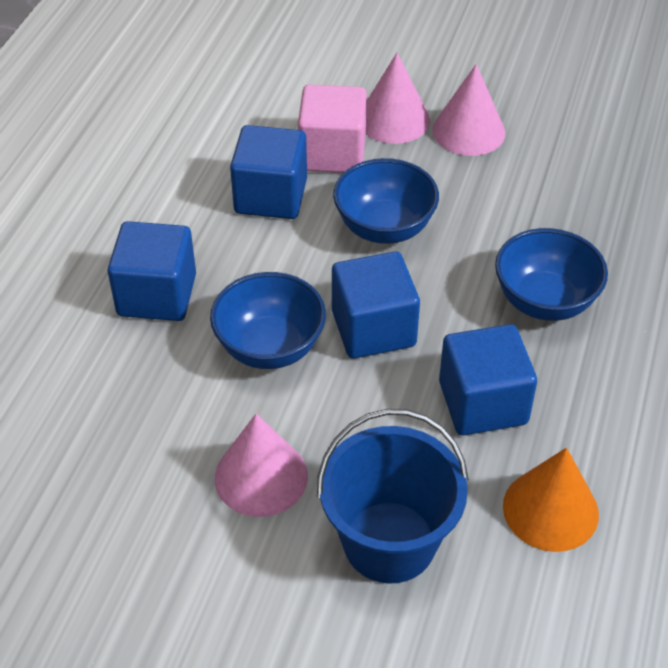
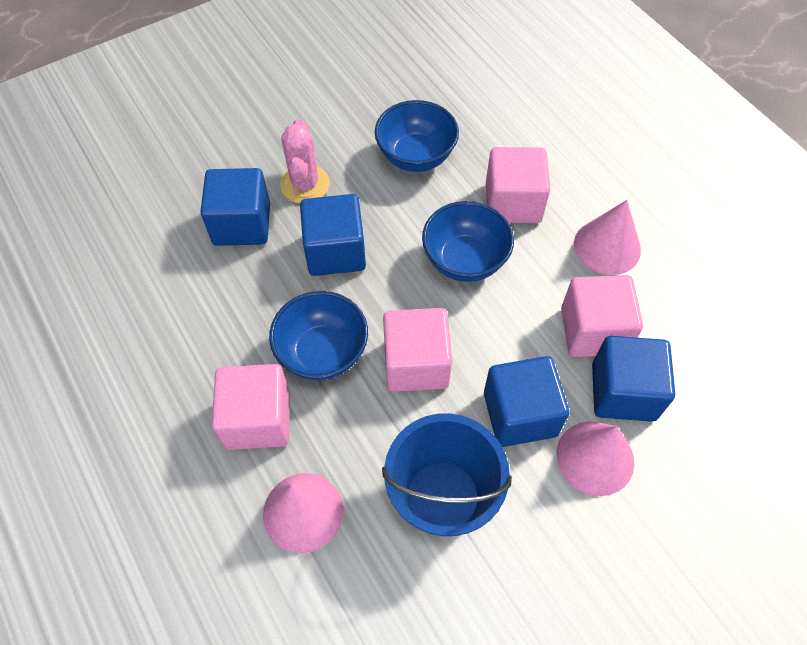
orange cone: 1 -> 0
pink cactus: 0 -> 1
pink cube: 1 -> 4

